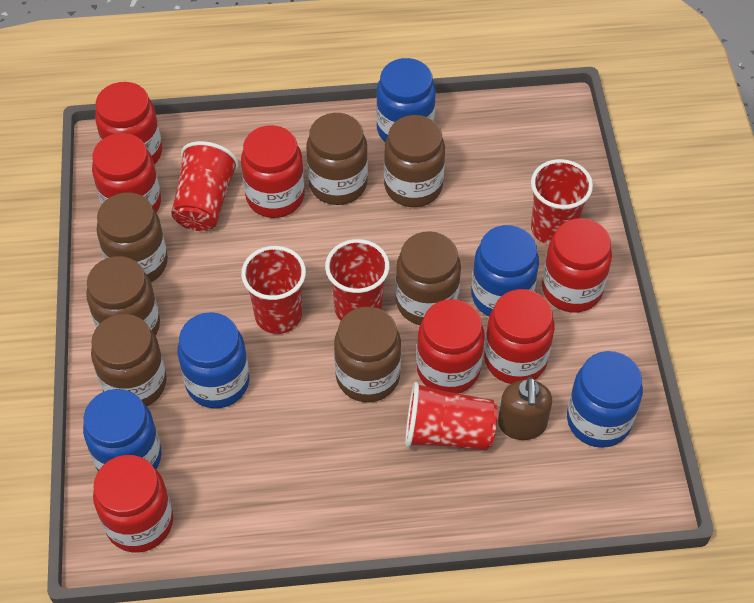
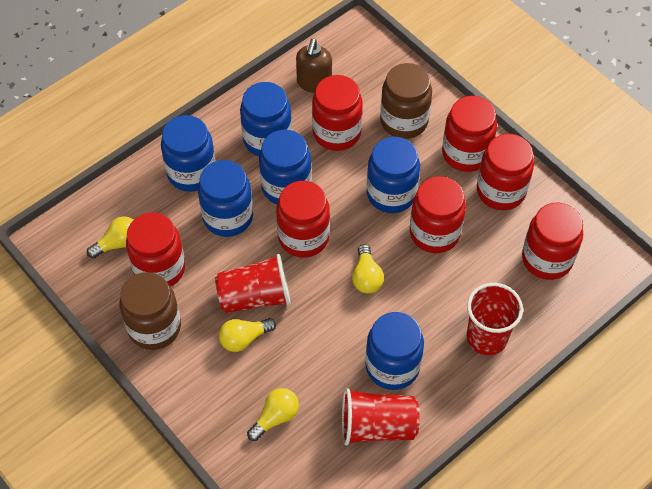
blue jar: 5 -> 6
brown jar: 7 -> 2
red cup: 5 -> 3
yellow light bulb: 0 -> 4

